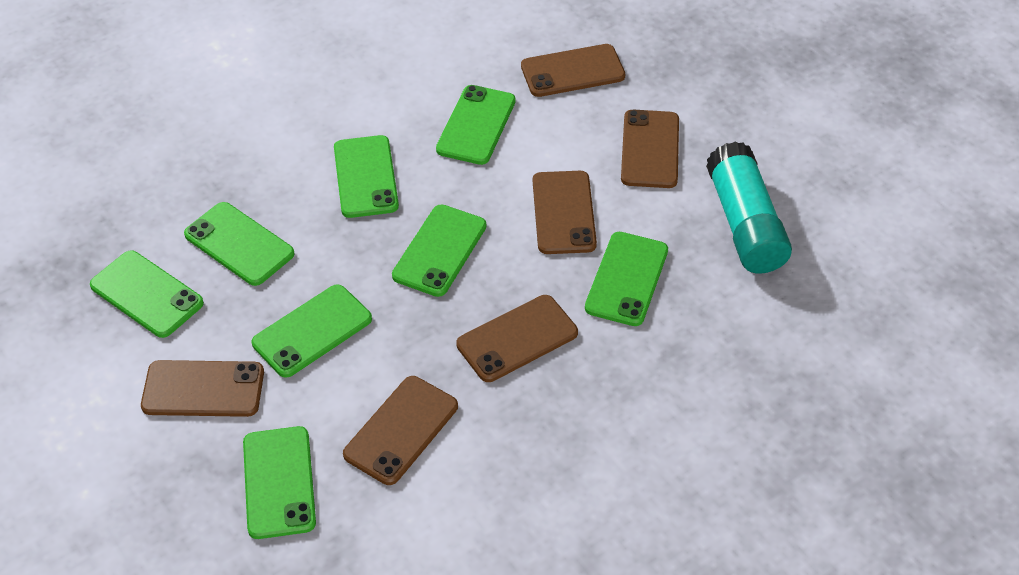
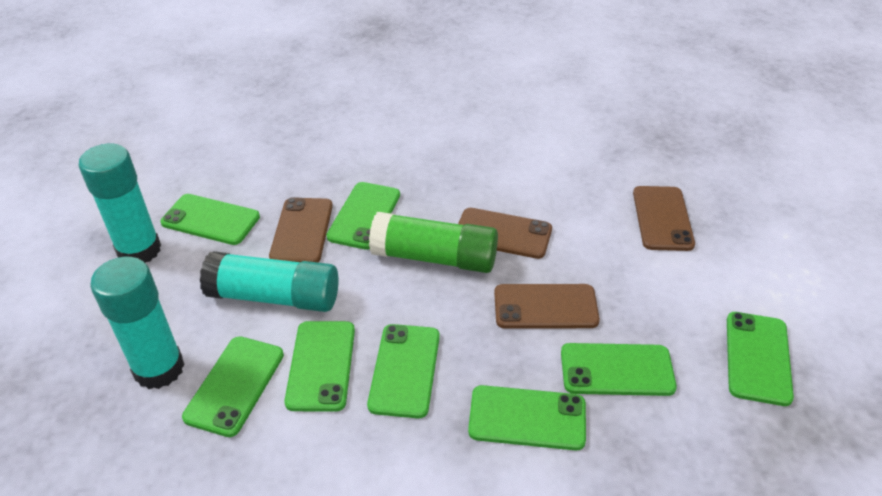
brown phone: 6 -> 4
green glue stick: 0 -> 1
turquoise glue stick: 1 -> 3

